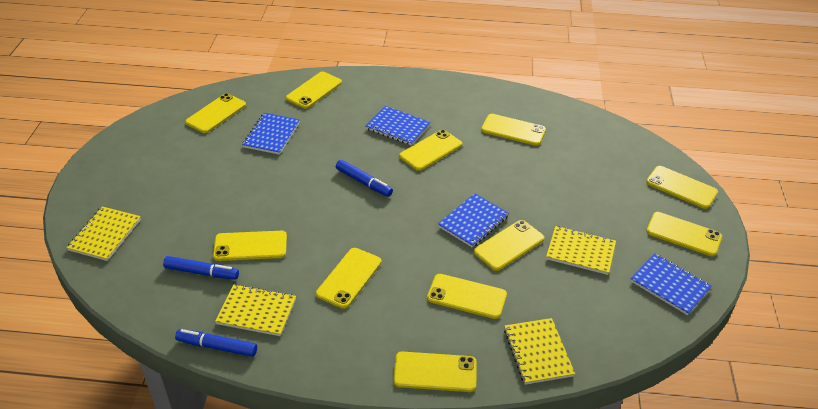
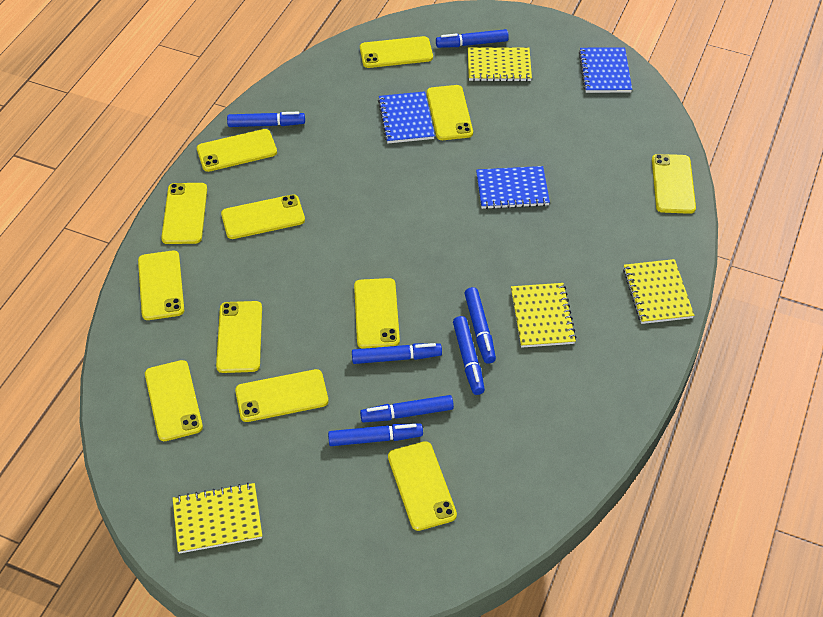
blue marker: 3 -> 7
blue notebook: 4 -> 3
yellow phone: 11 -> 12

